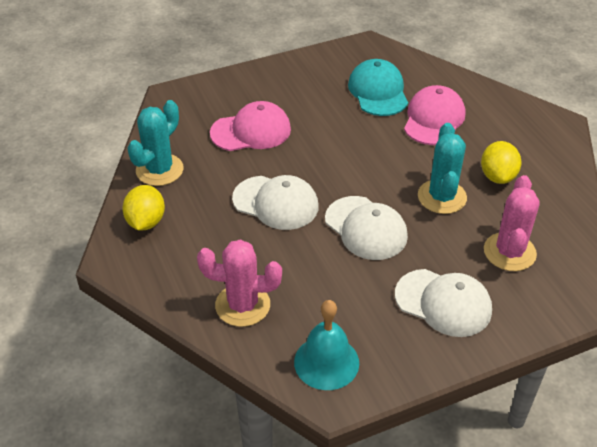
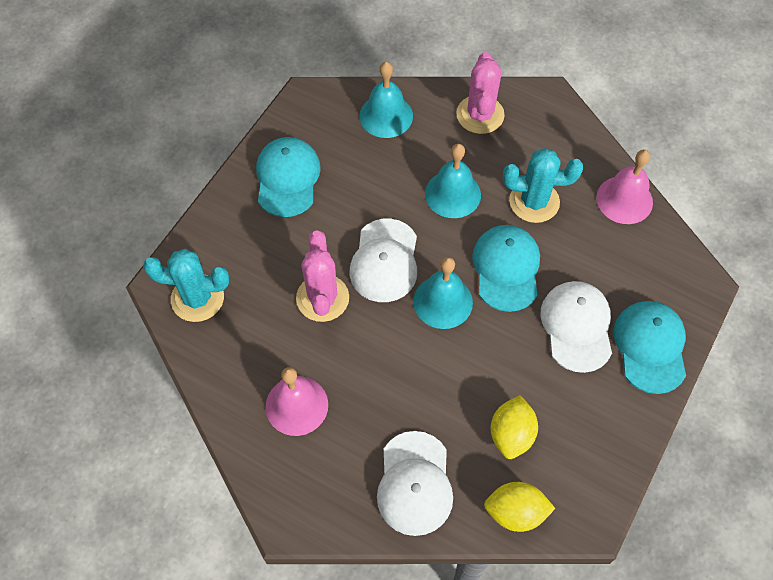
pink bell: 0 -> 2
pink cap: 2 -> 0
turquoise bell: 1 -> 3
turquoise cap: 1 -> 3

